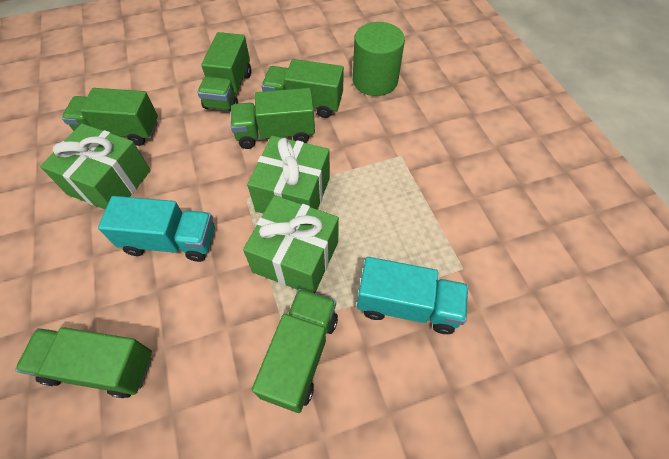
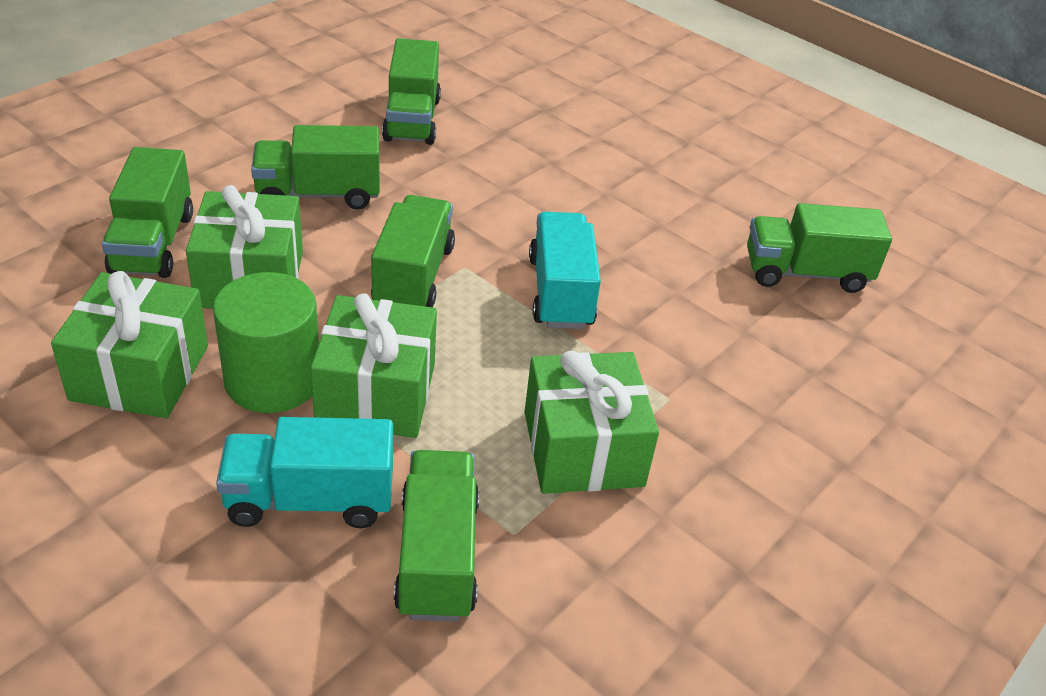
green gift: 3 -> 4

